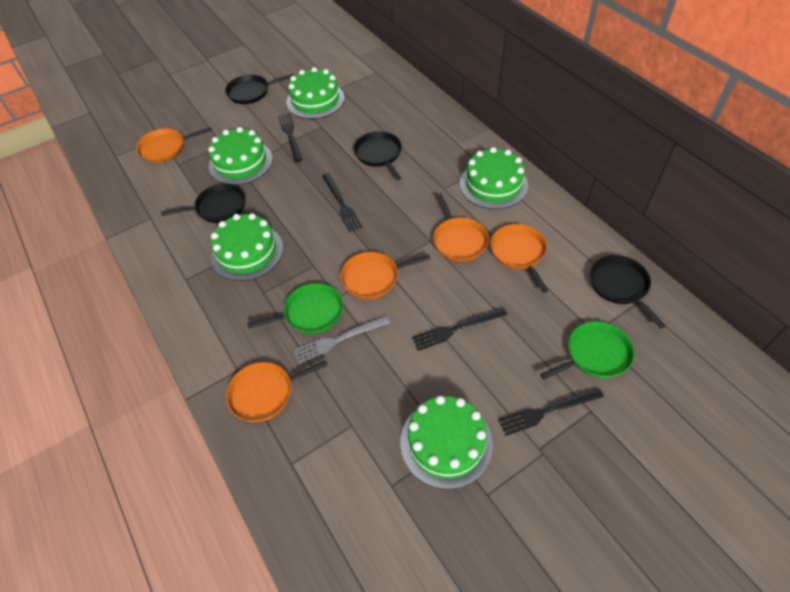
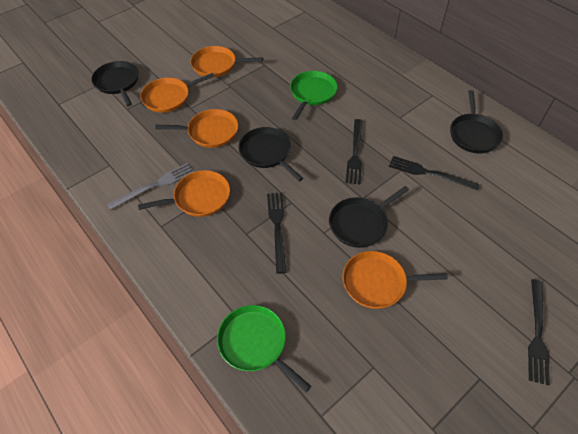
green cake: 5 -> 0

